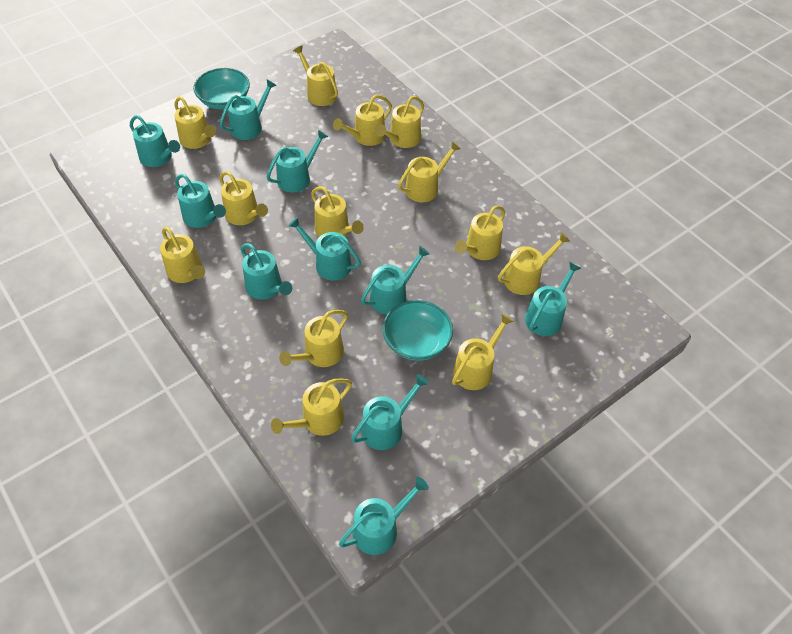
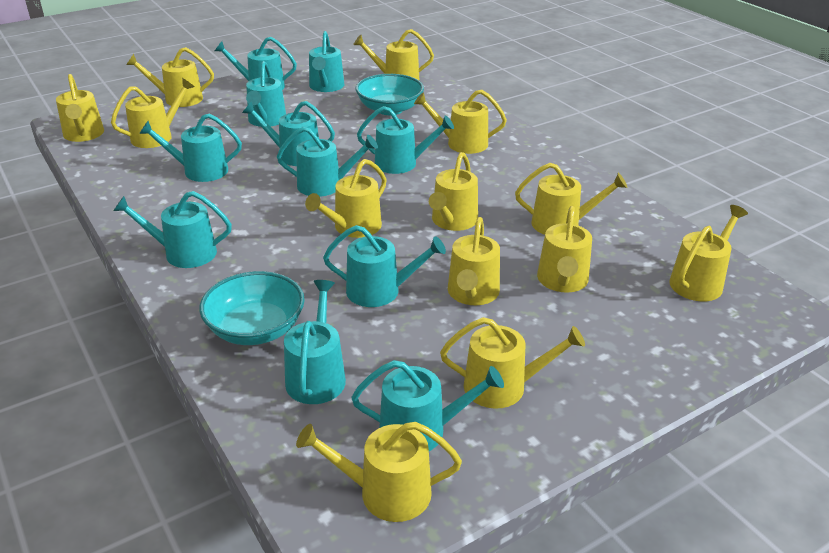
turquoise watering can: 10 -> 11

